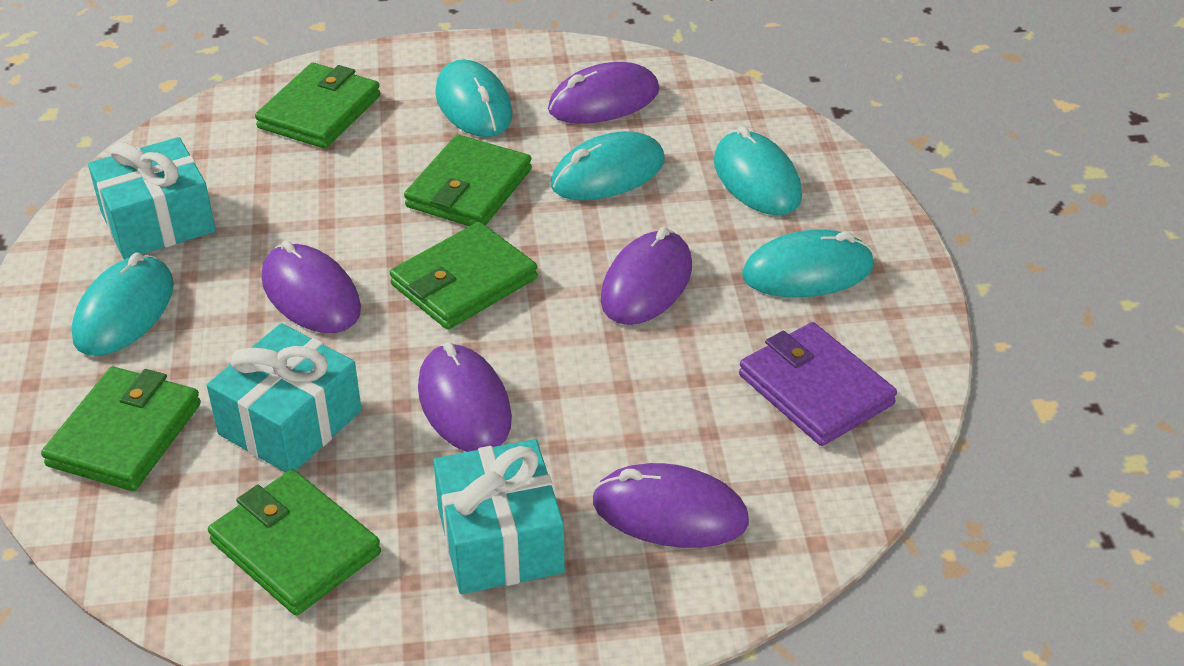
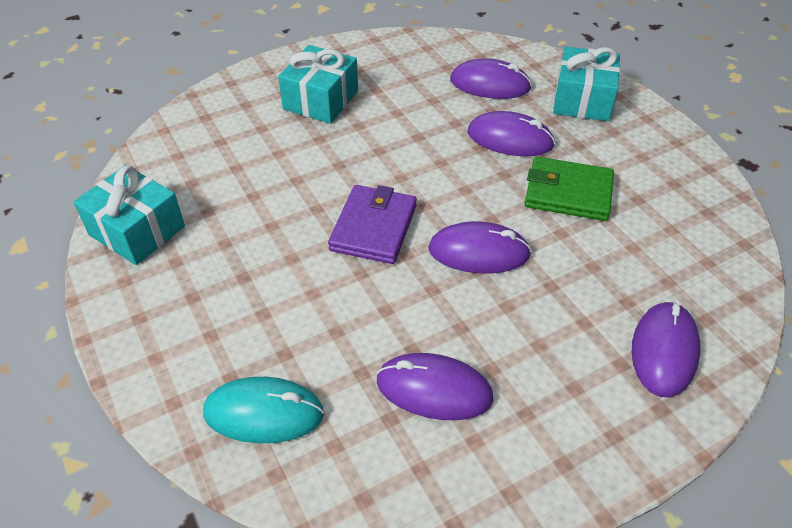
green wallet: 5 -> 1
turquoise mouse: 5 -> 1

